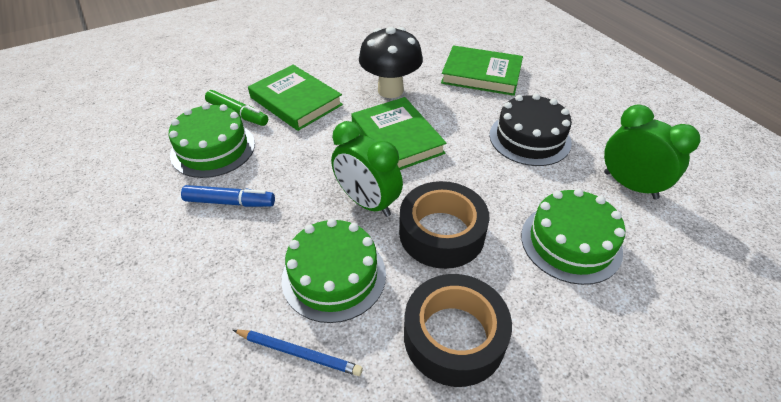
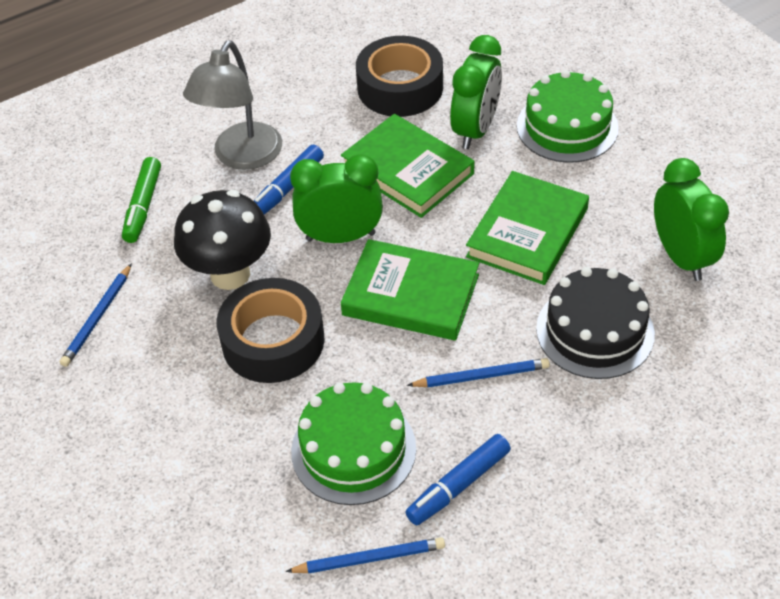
blue marker: 1 -> 2
blue pencil: 1 -> 3
green cake: 3 -> 2
green clock: 2 -> 3
grey lamp: 0 -> 1

